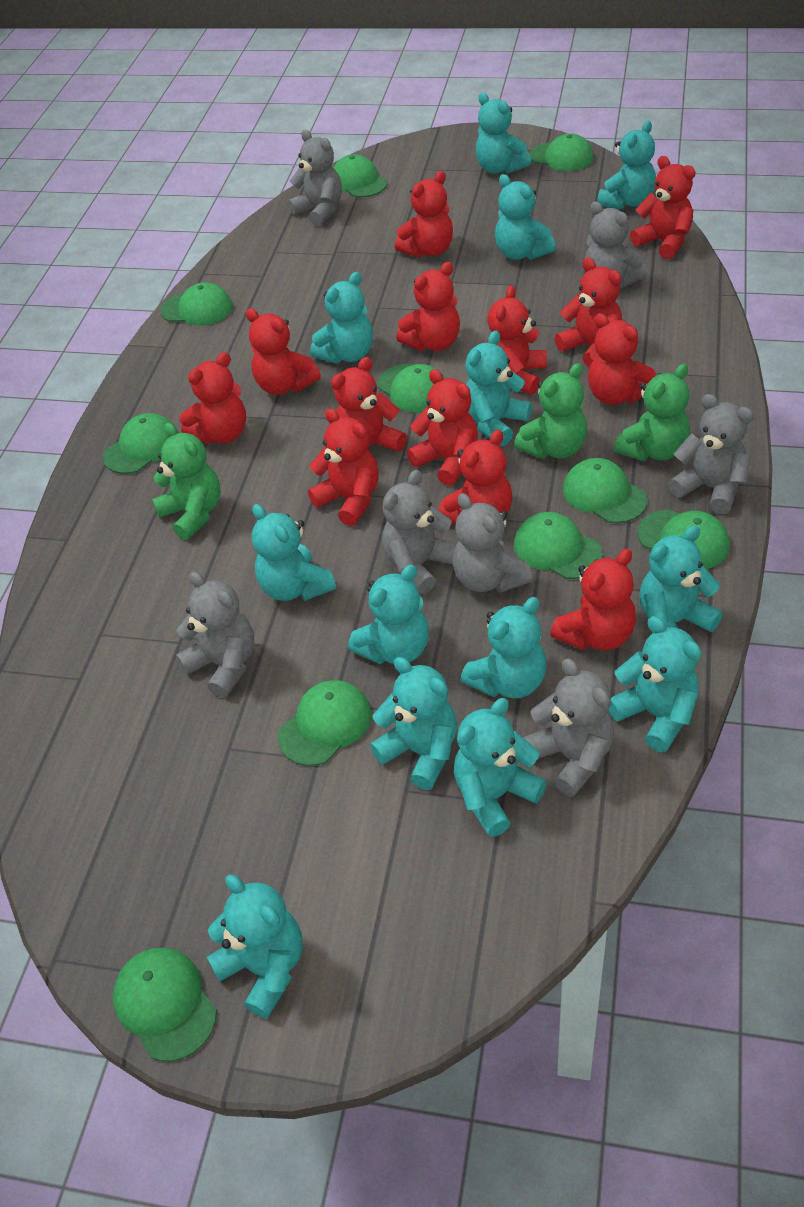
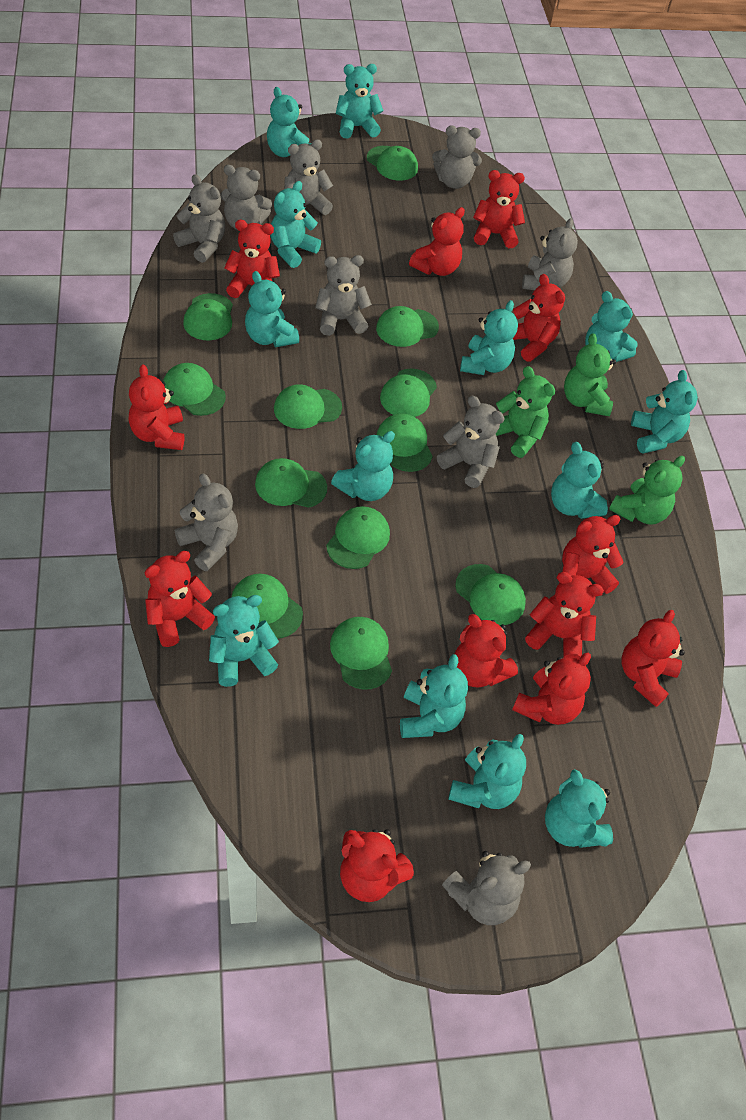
green cap: 10 -> 12
grey teddy bear: 7 -> 9
red teddy bear: 13 -> 12

